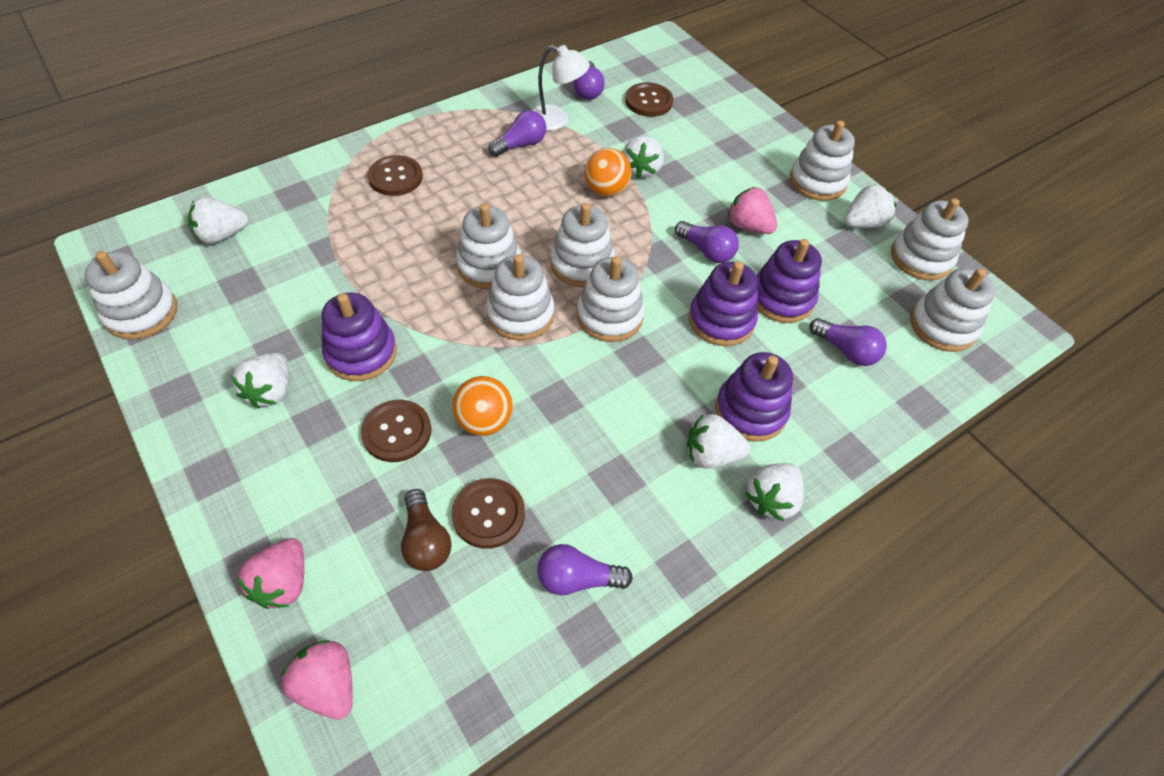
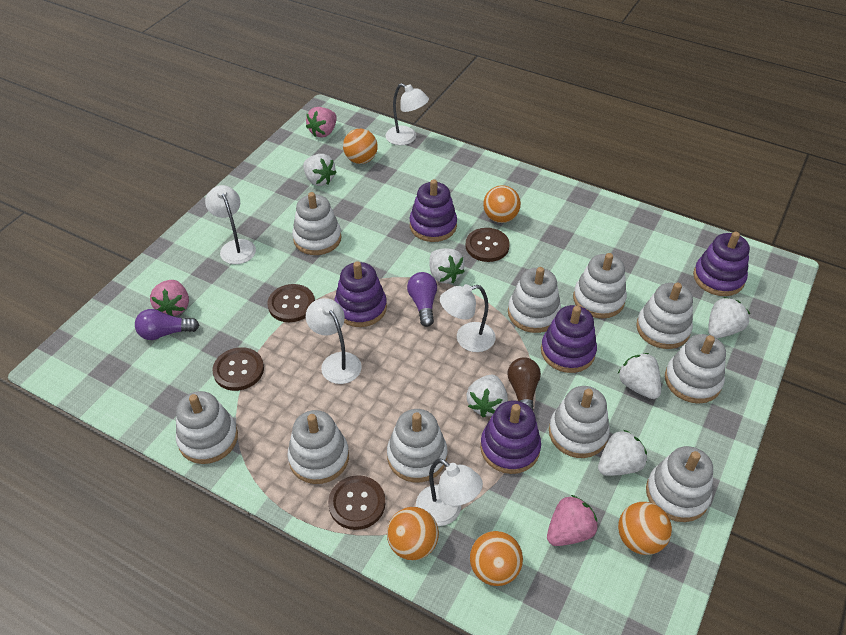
orange ball: 2 -> 5
purple light bulb: 5 -> 2
purple stacking toy: 4 -> 5
white lamp: 1 -> 5
white stacking toy: 8 -> 10

